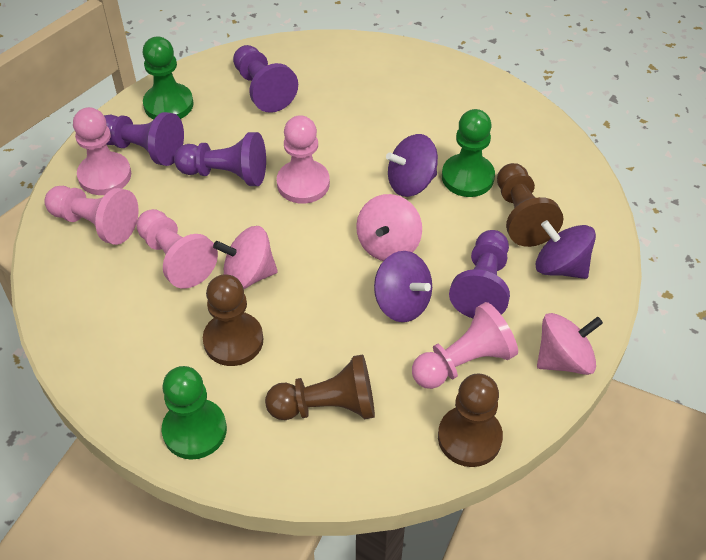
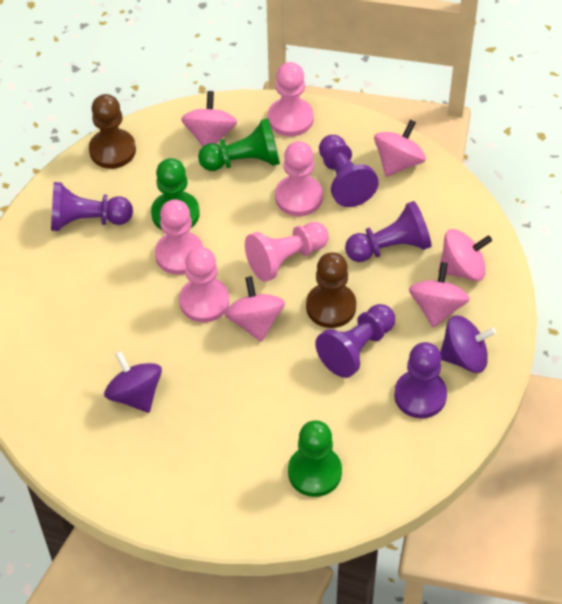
brown pawn: 4 -> 2
pink spinning top: 3 -> 5
purple pawn: 4 -> 5
purple spinning top: 3 -> 2

